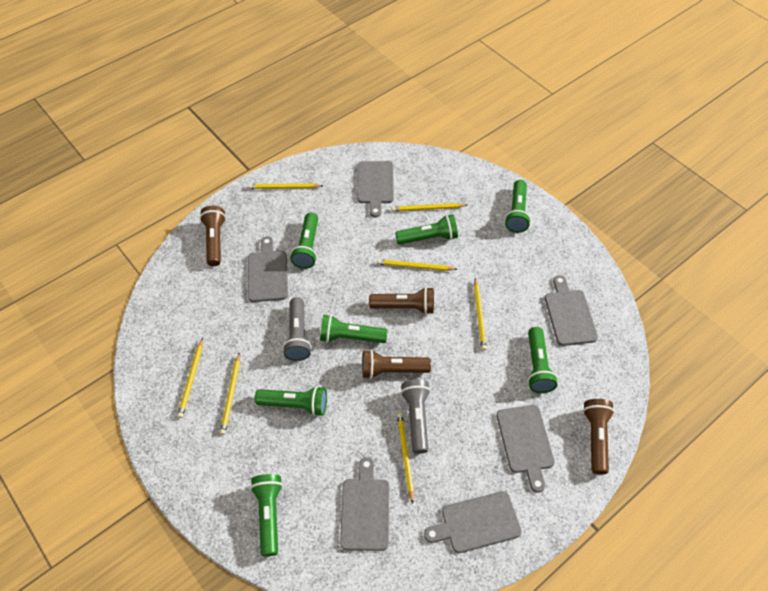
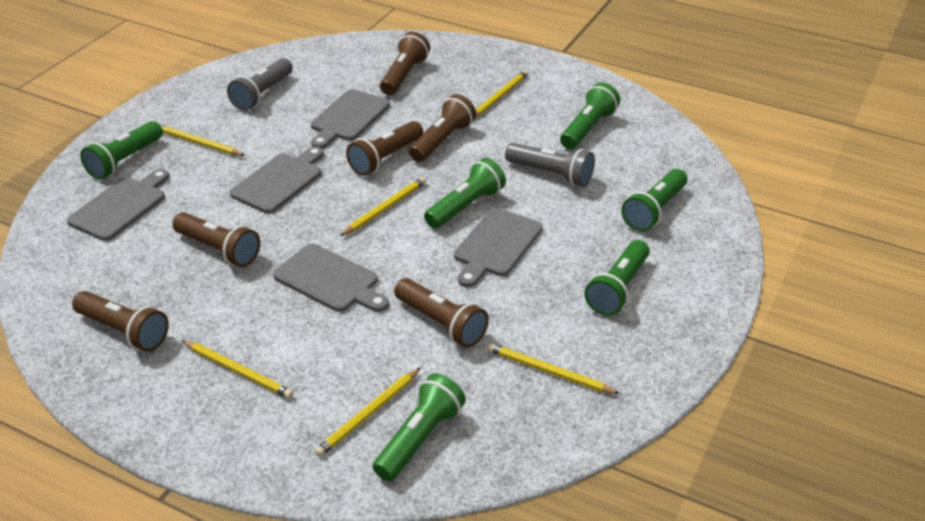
brown flashlight: 4 -> 6
green flashlight: 7 -> 6
grey cutting board: 6 -> 5
yellow pencil: 7 -> 6

